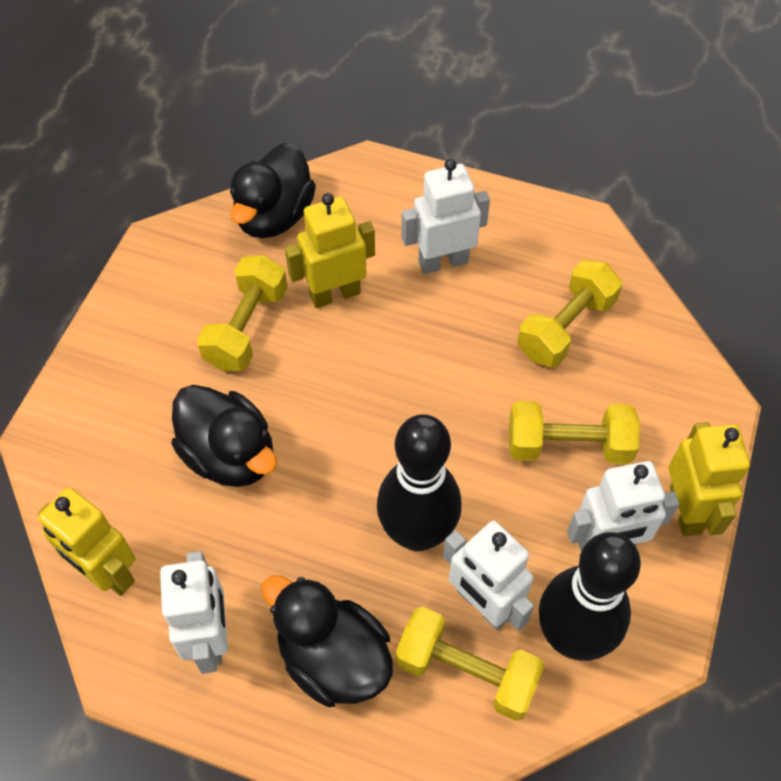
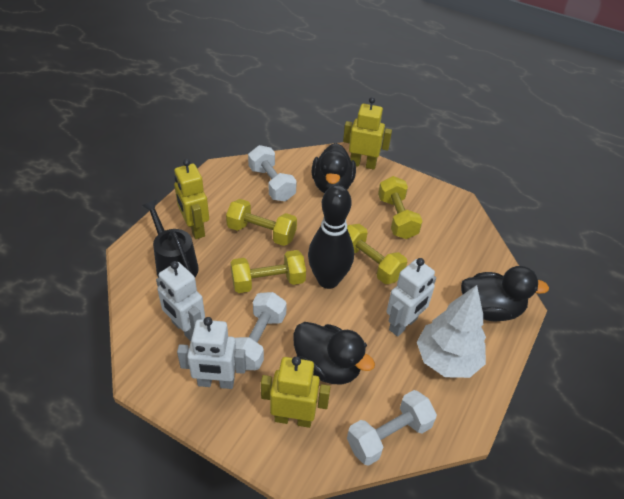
black bowling pin: 2 -> 1
black watering can: 0 -> 1
white dumbbell: 0 -> 3
white robot: 4 -> 3
white tree: 0 -> 1

